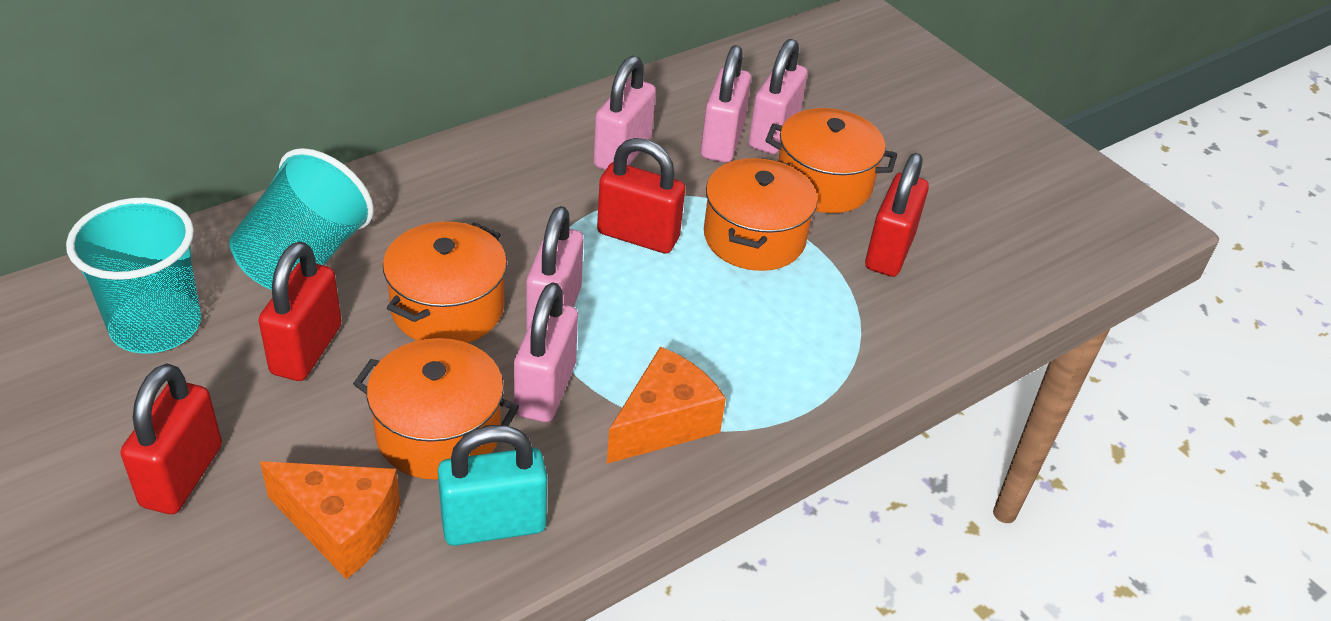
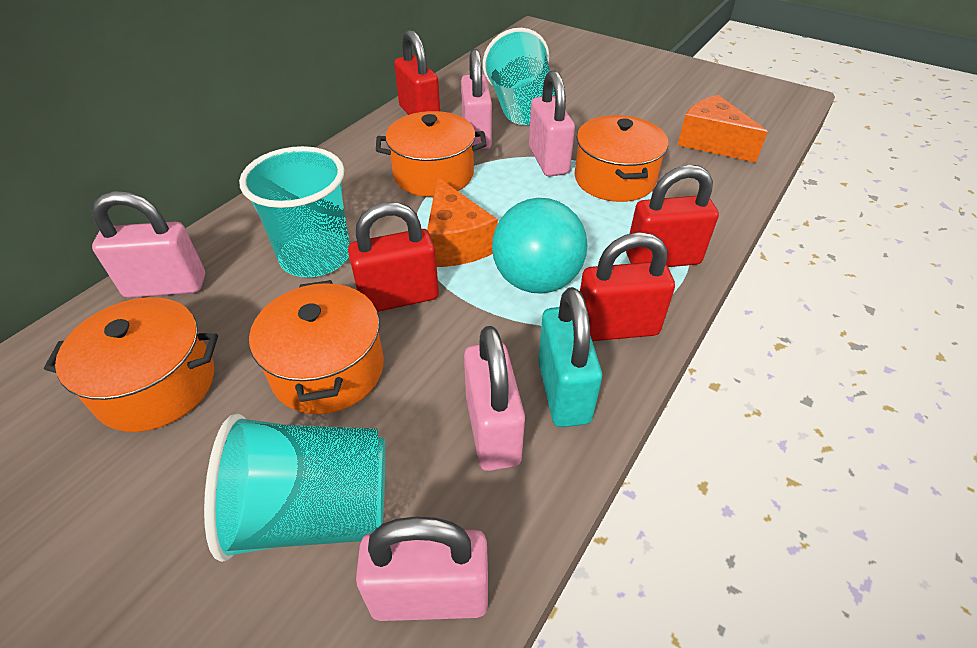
turquoise ball: 0 -> 1
turquoise cup: 2 -> 3

